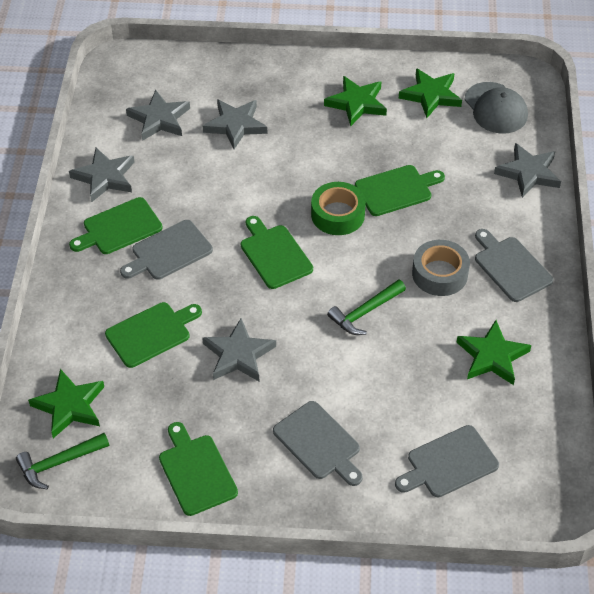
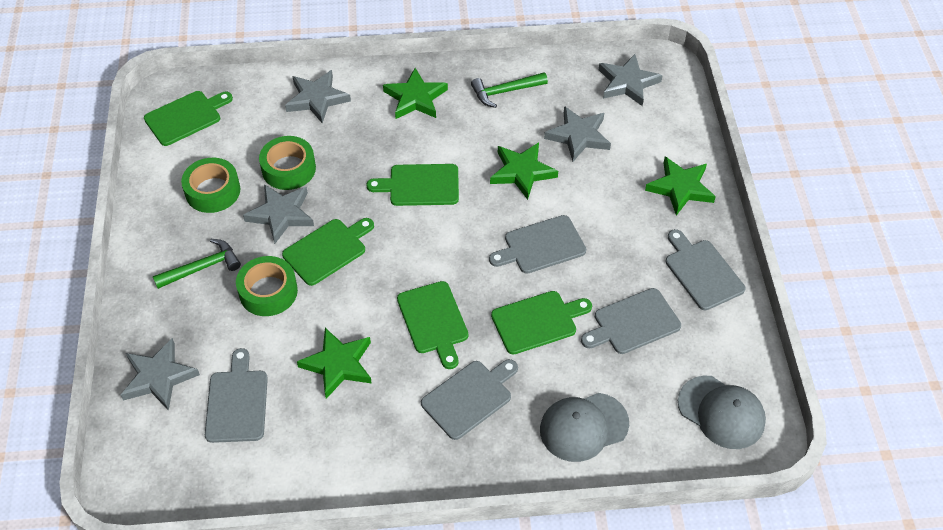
green tape: 1 -> 3
grey cap: 1 -> 2
grey cutting board: 4 -> 5
grey tape: 1 -> 0

